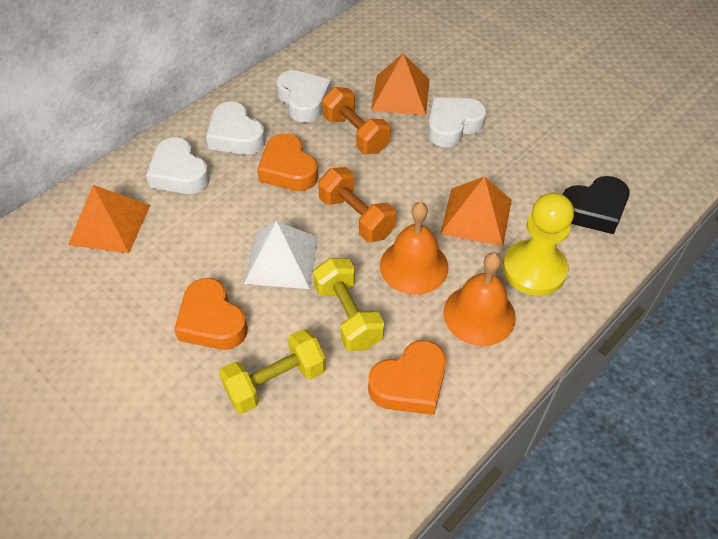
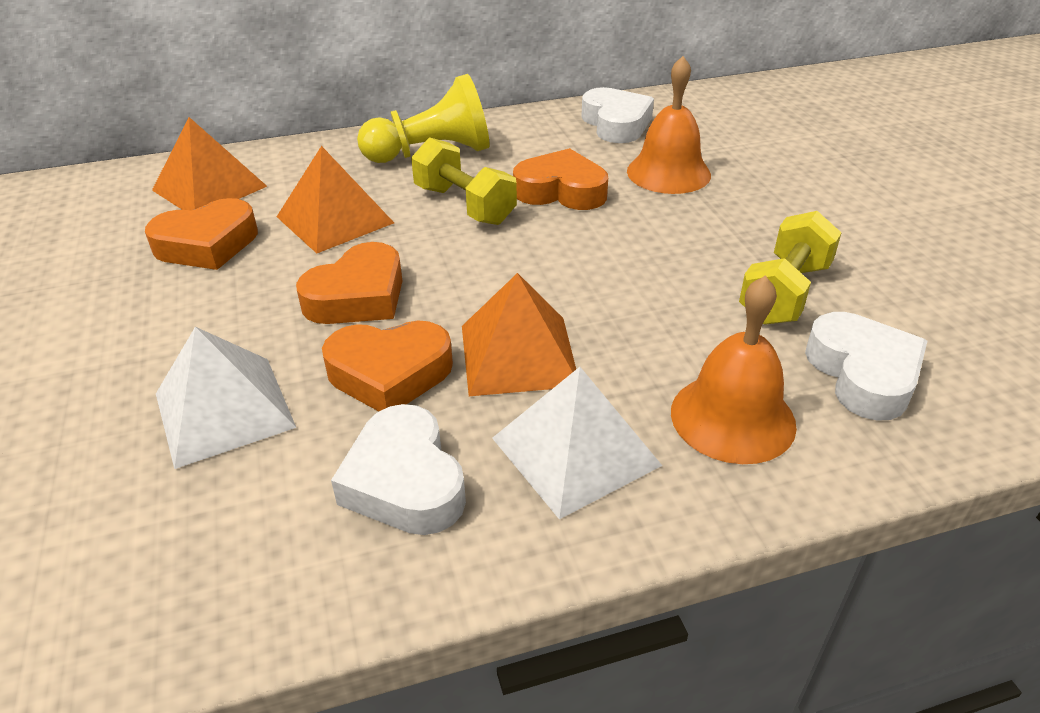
black heart: 1 -> 0
orange dumbbell: 2 -> 0
orange heart: 3 -> 4
white heart: 4 -> 3
white pyramid: 1 -> 2

